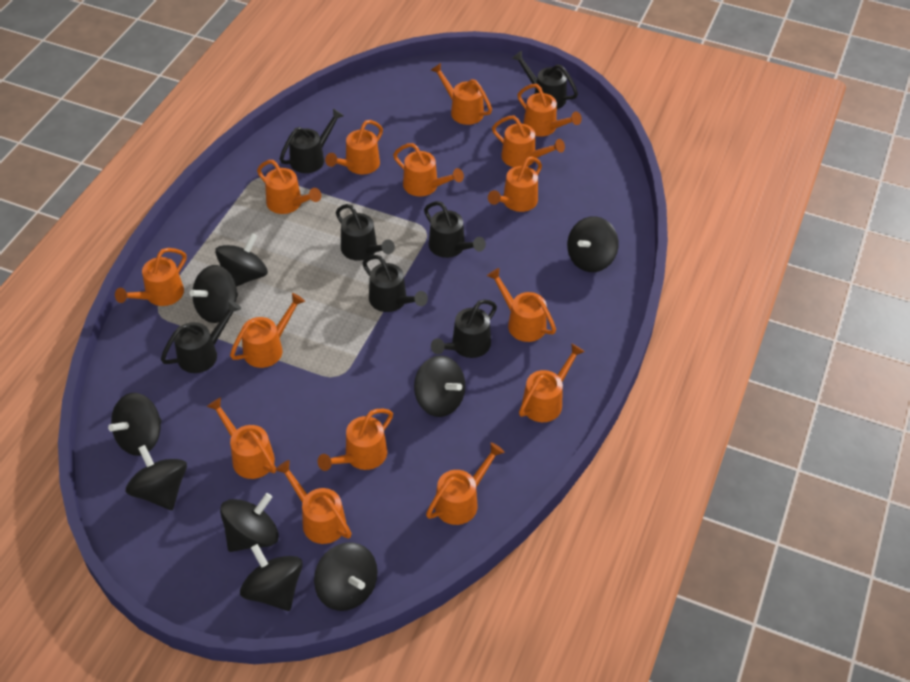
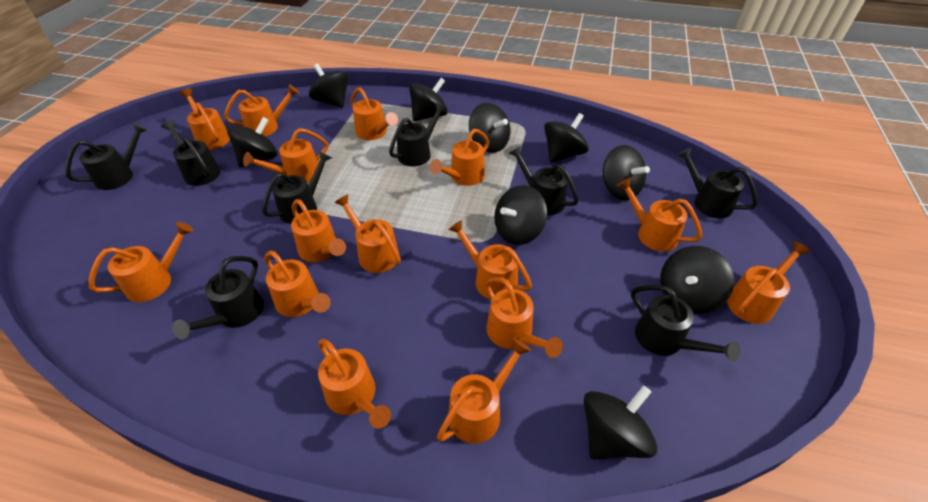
black watering can: 7 -> 8

